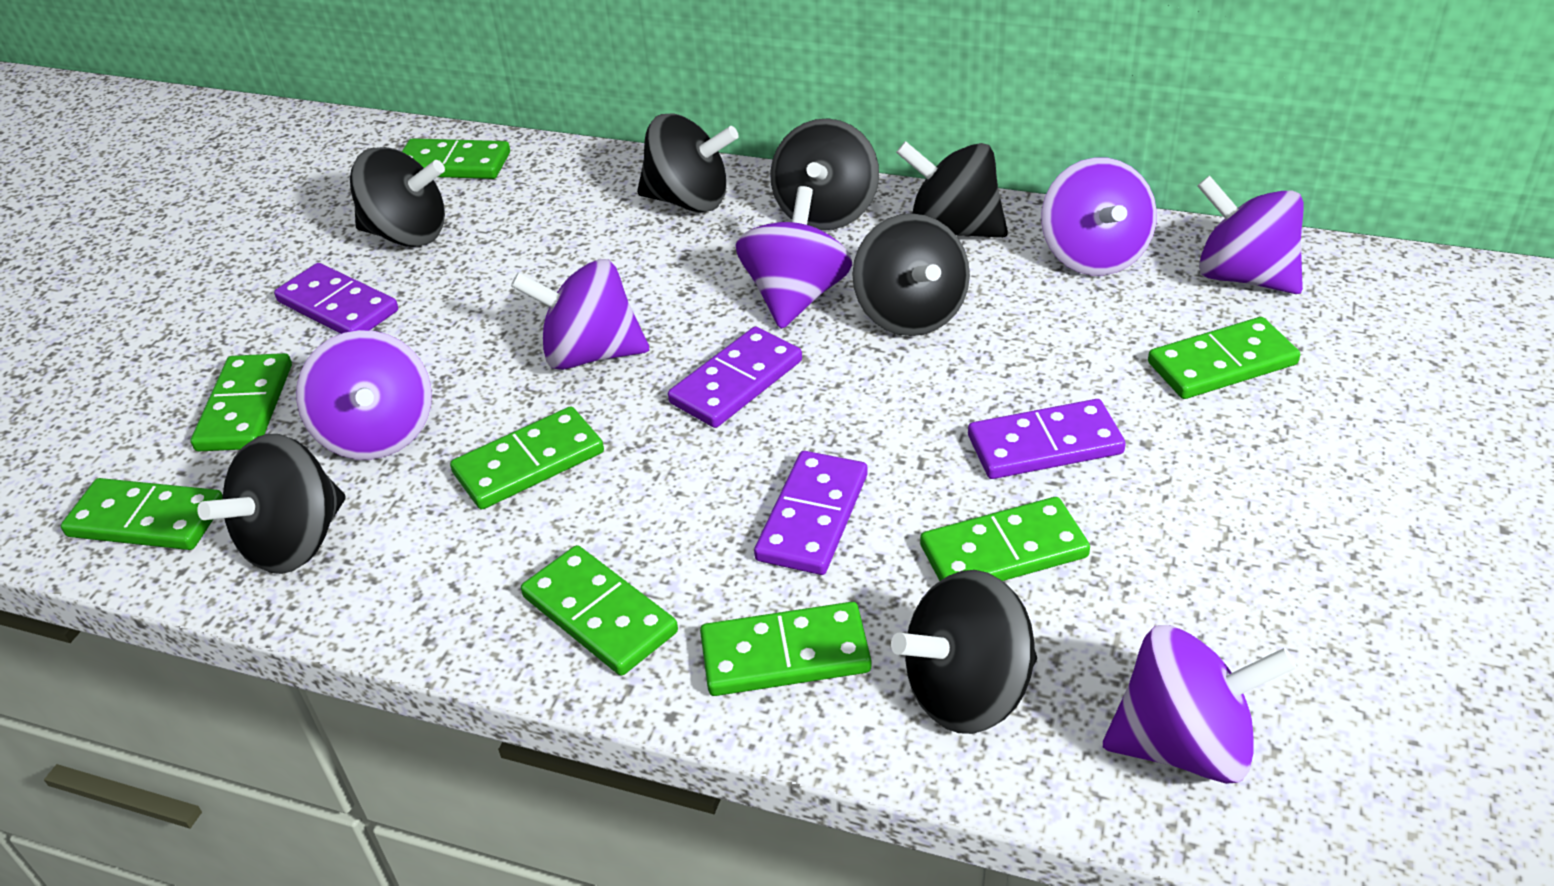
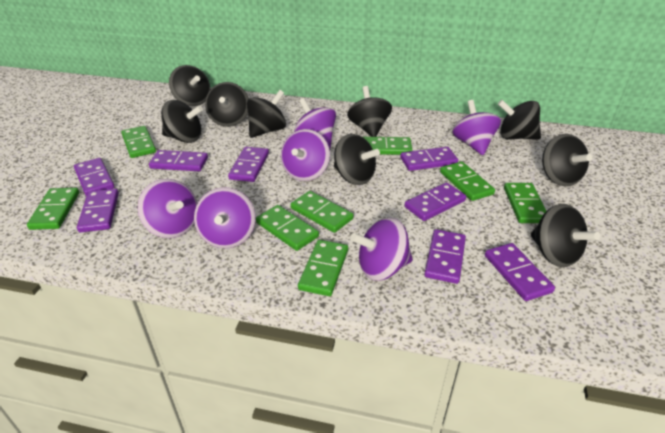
black spinning top: 7 -> 9
purple domino: 4 -> 8

